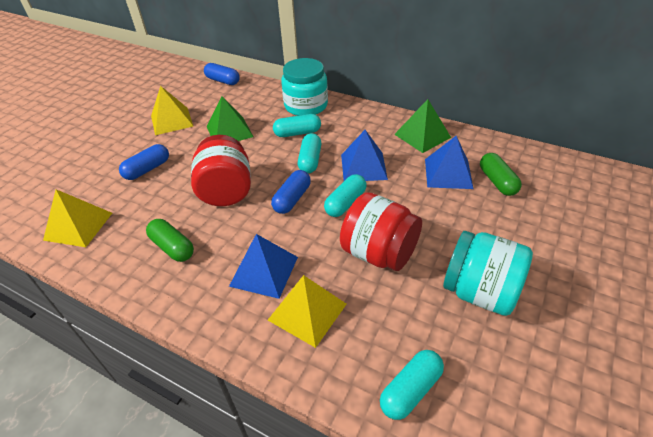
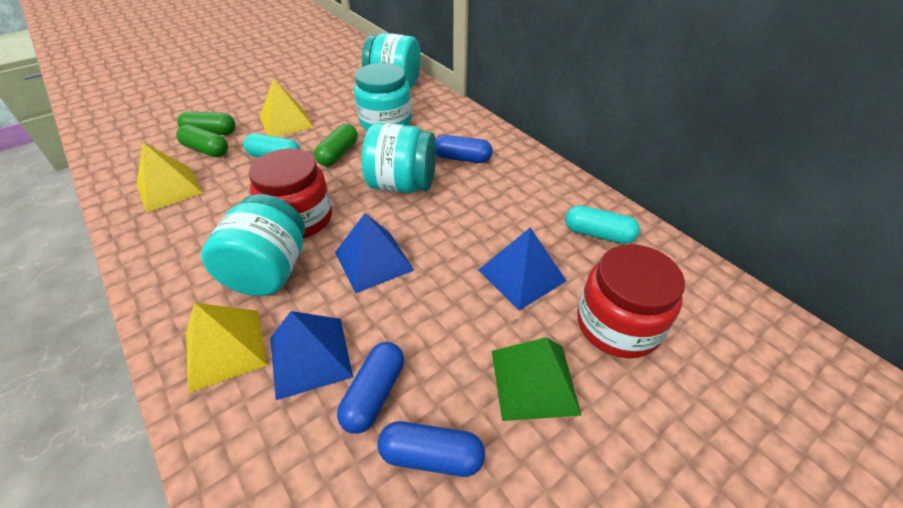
green capsule: 2 -> 3
green pyramid: 2 -> 1
turquoise capsule: 4 -> 2
turquoise jar: 2 -> 4

